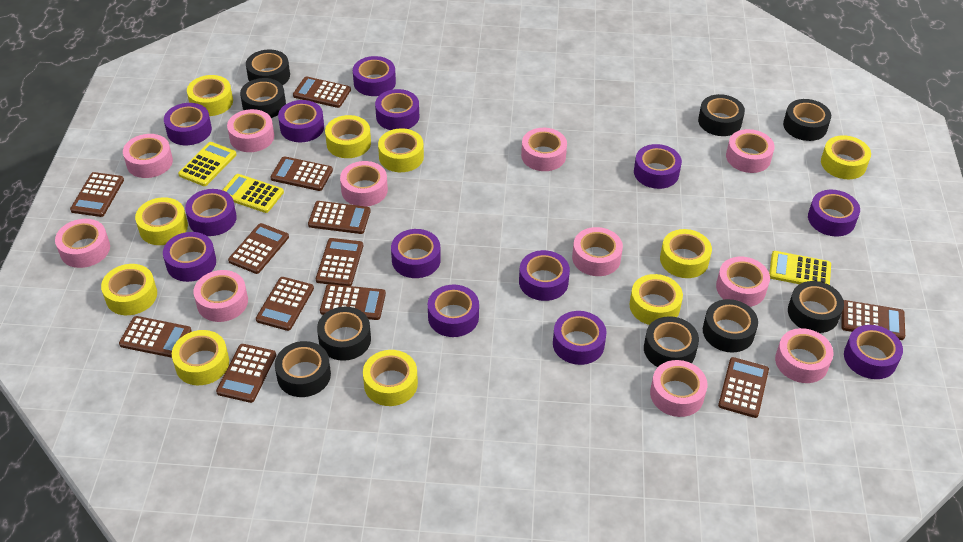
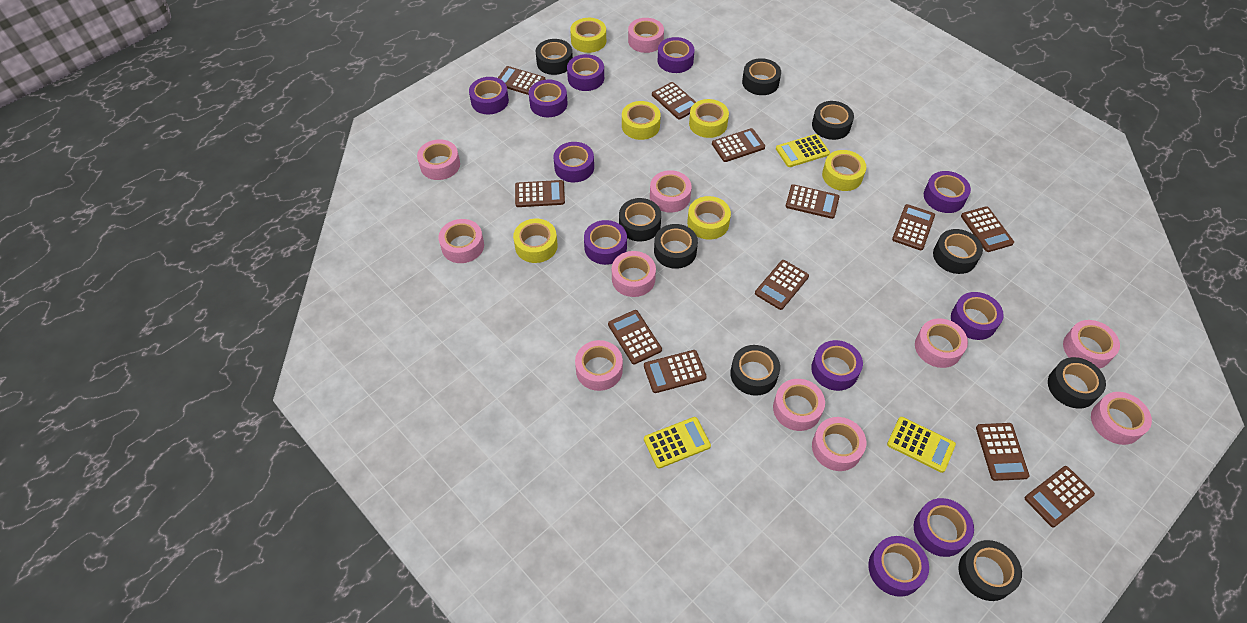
purple tape: 13 -> 11
yellow tape: 10 -> 6

